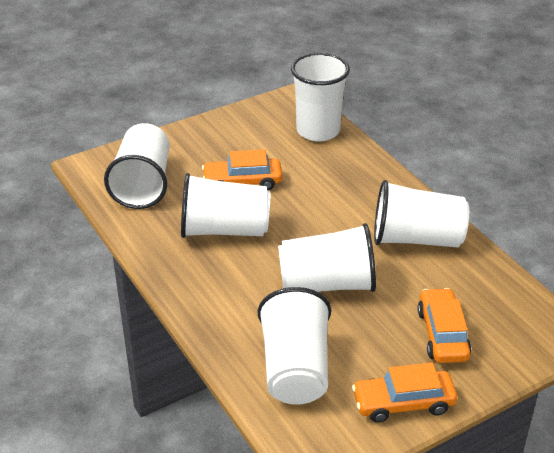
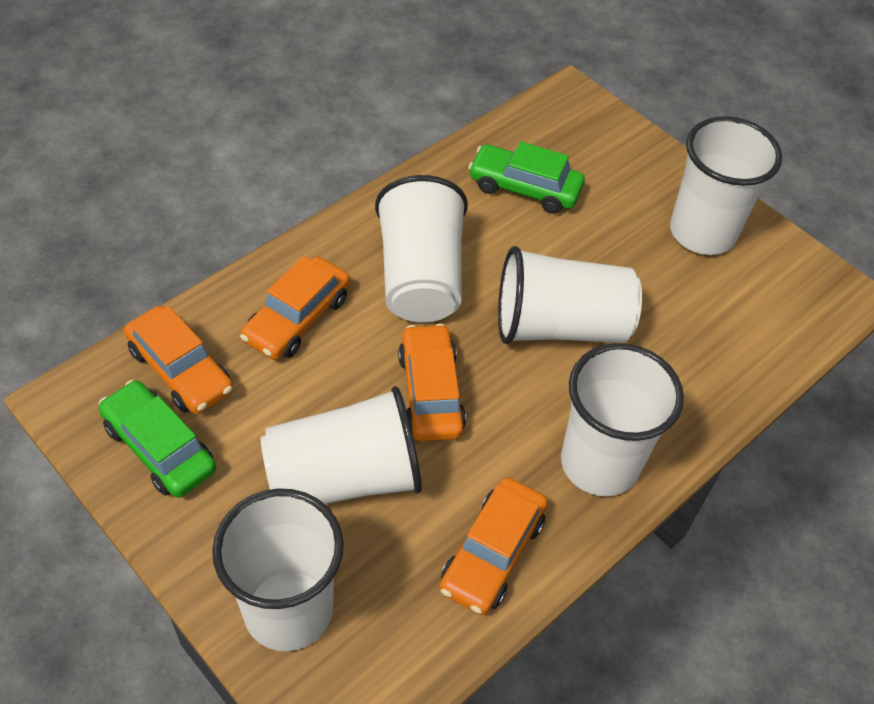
green car: 0 -> 2
orange car: 3 -> 4

